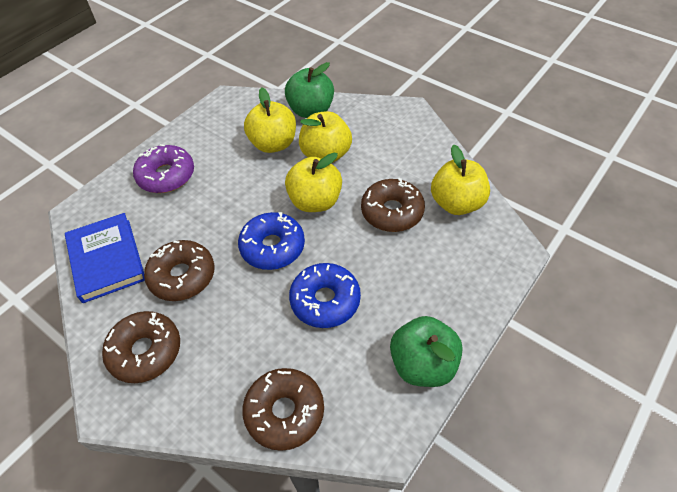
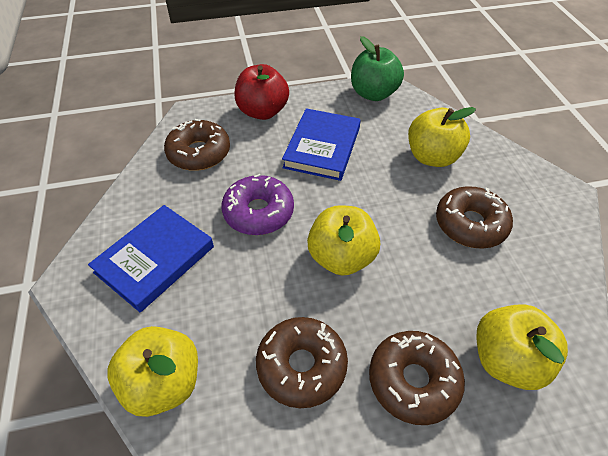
blue book: 1 -> 2
blue donut: 2 -> 0
green apple: 2 -> 1
red apple: 0 -> 1

